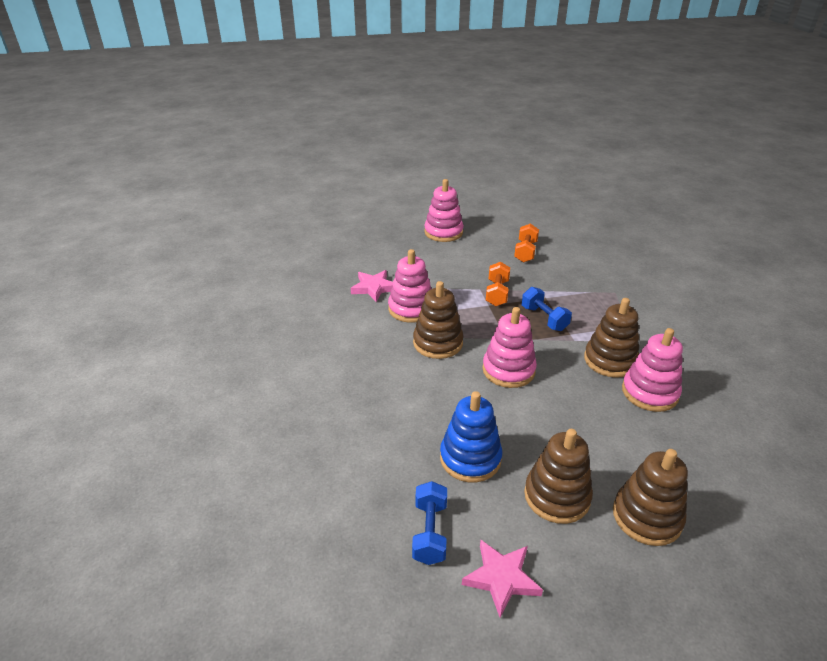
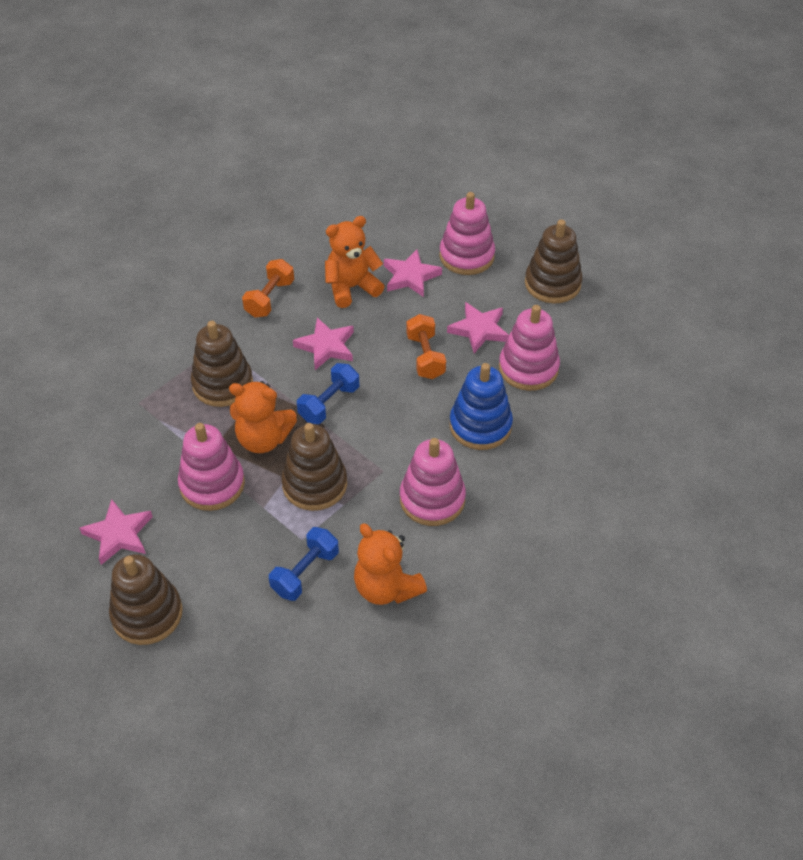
orange teddy bear: 0 -> 3
pink star: 2 -> 4

